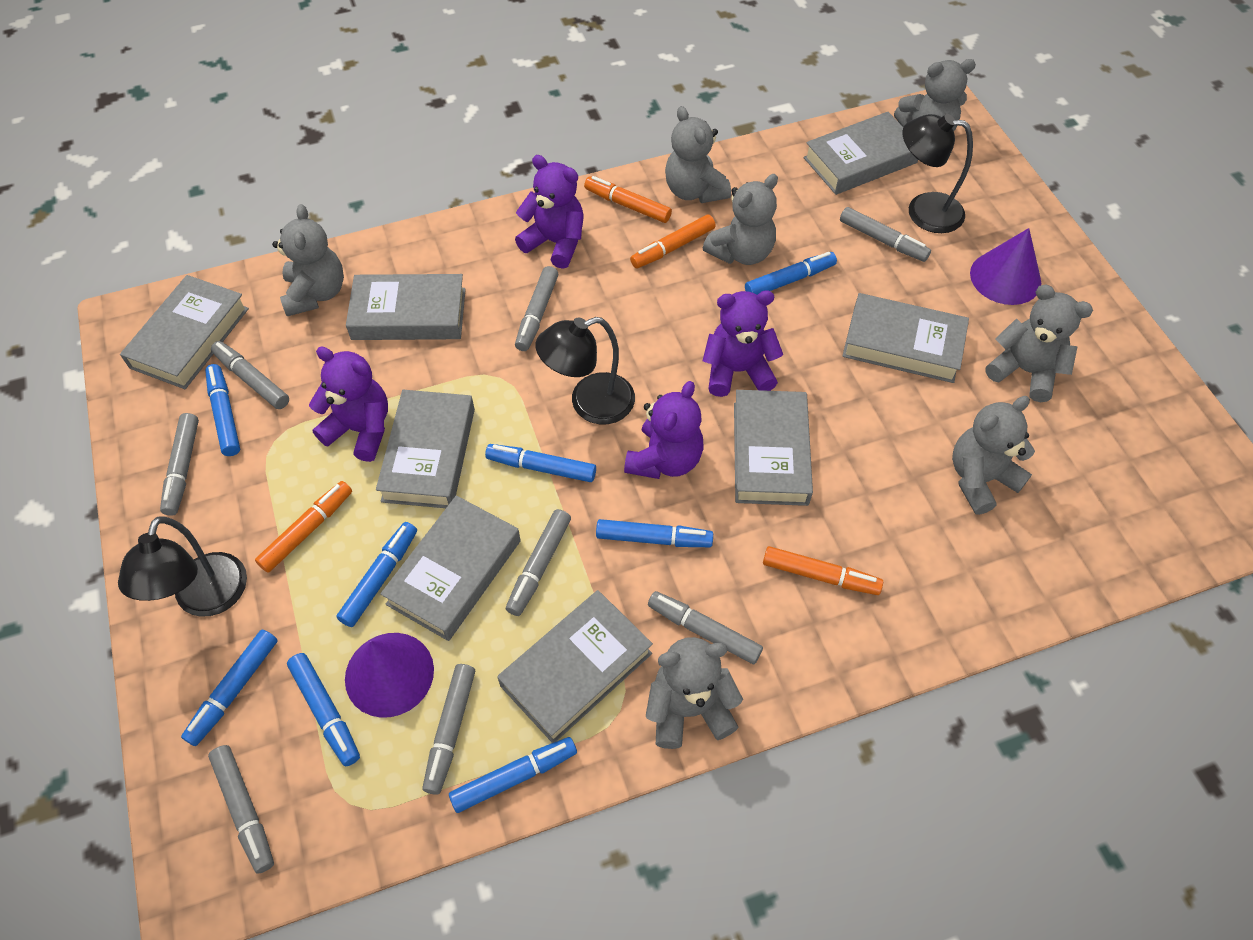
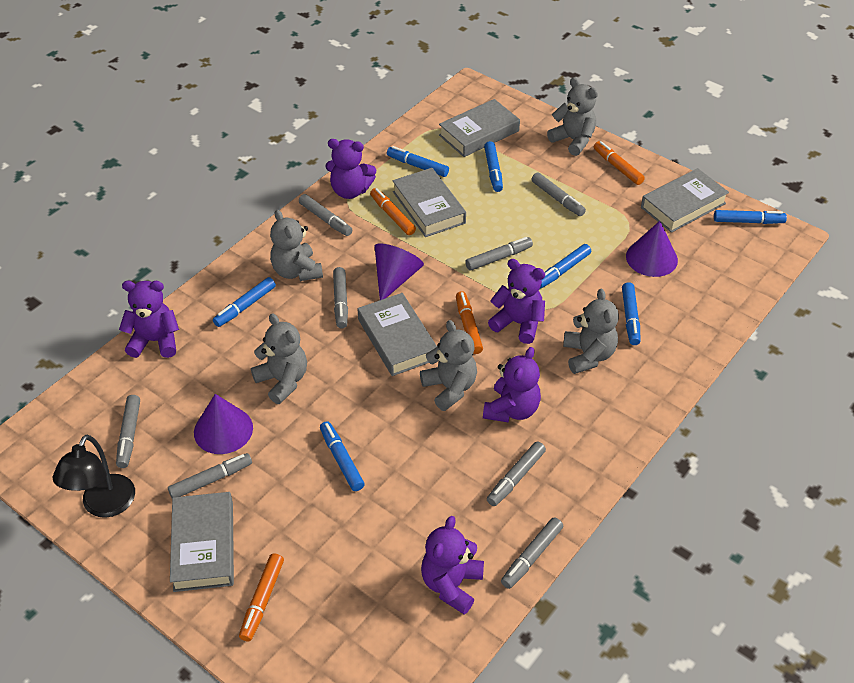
black lamp: 3 -> 1
blue marker: 8 -> 7
grey book: 8 -> 5
grey teddy bear: 7 -> 5
purple cone: 2 -> 3
purple teddy bear: 4 -> 5

